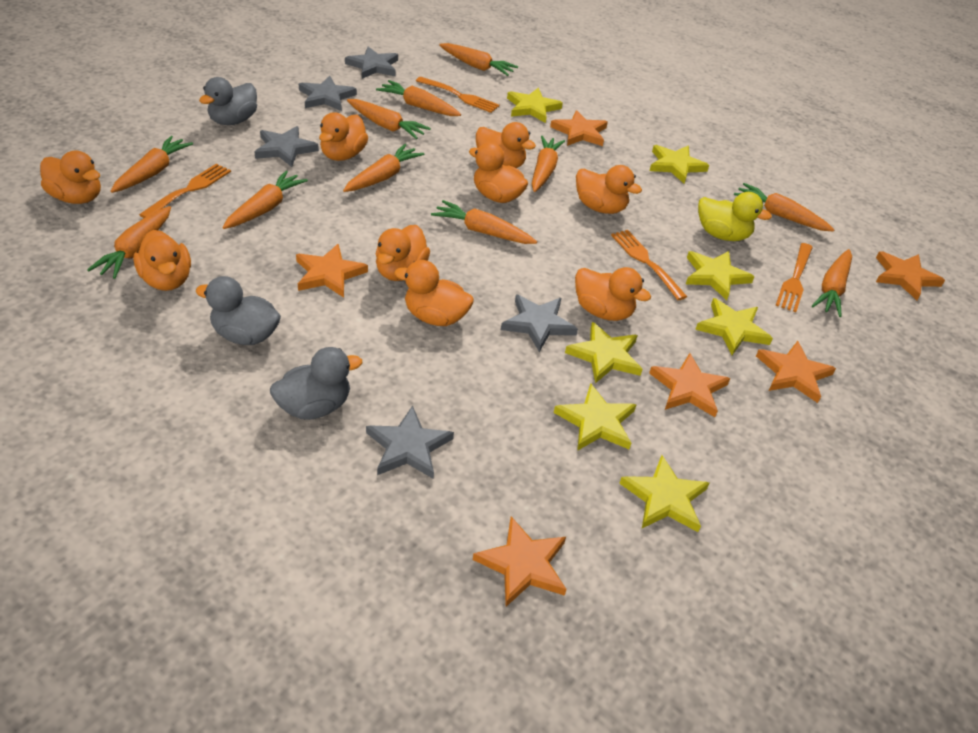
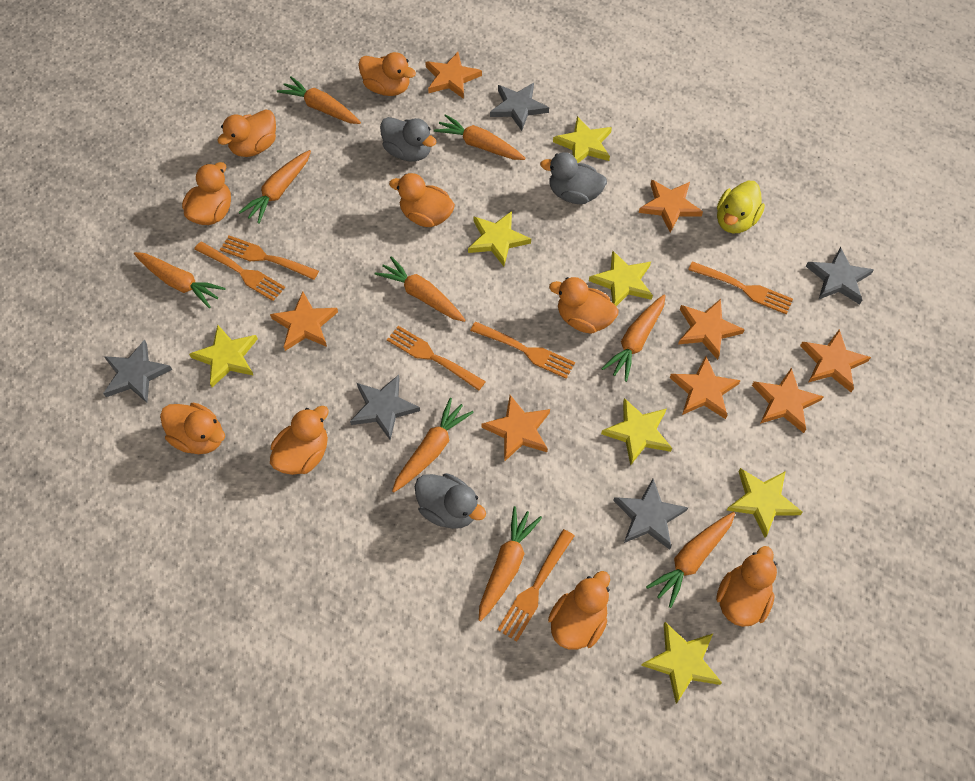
orange carrot: 11 -> 9
orange fork: 4 -> 6
orange star: 6 -> 8

